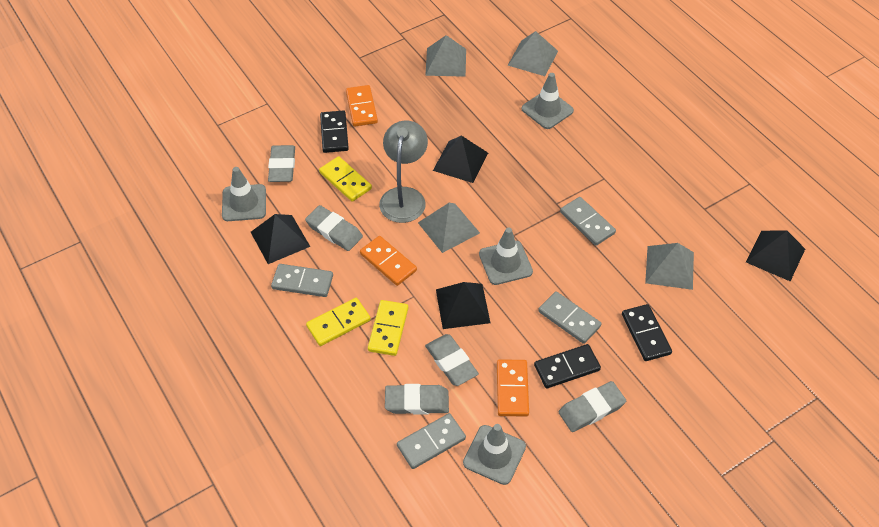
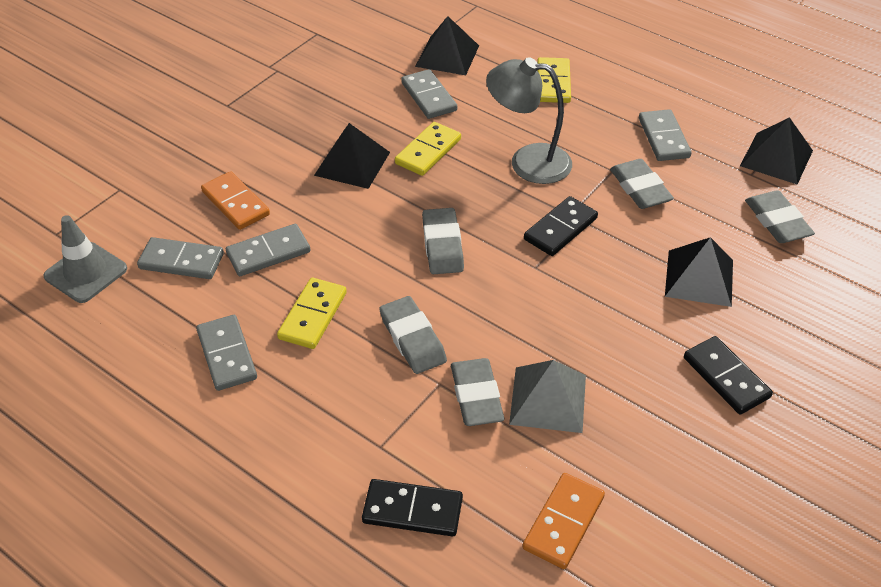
grey domino: 4 -> 5
grey pyramid: 4 -> 1
grey traffic cone: 4 -> 1
orange domino: 3 -> 2

